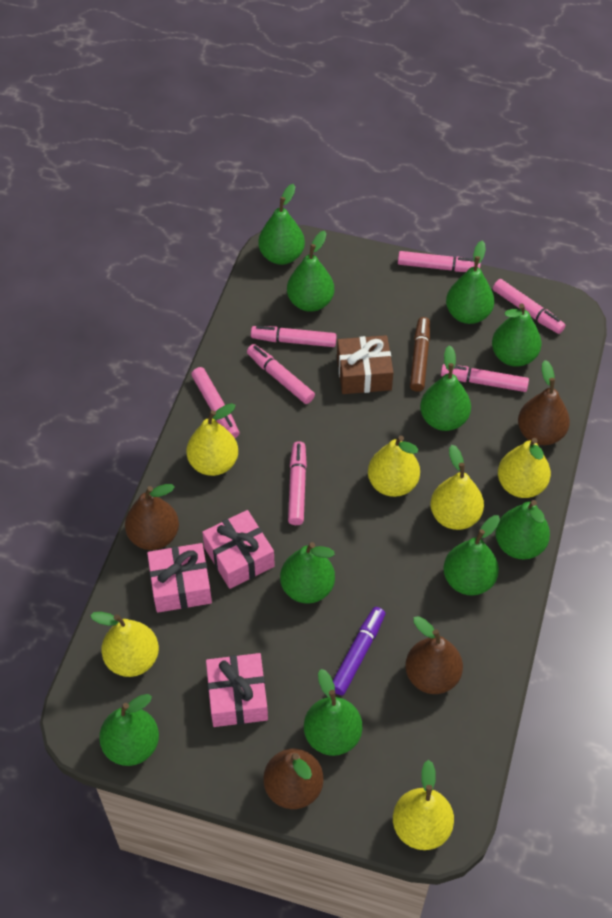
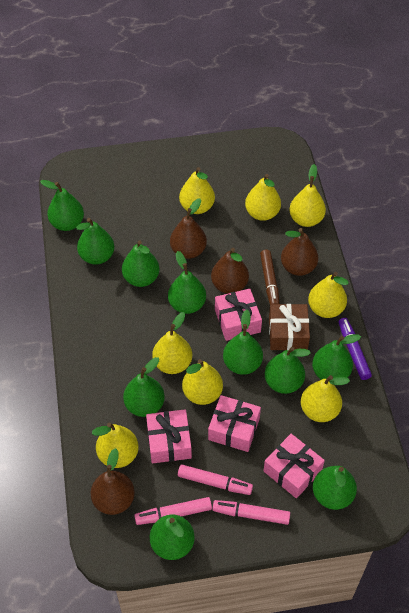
pink gift: 3 -> 4
pink marker: 7 -> 3
yellow pear: 6 -> 8

